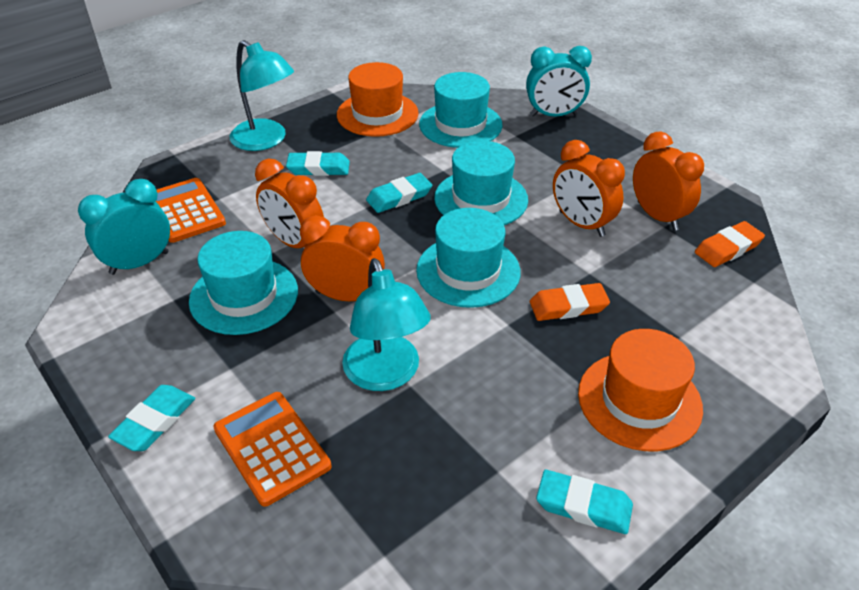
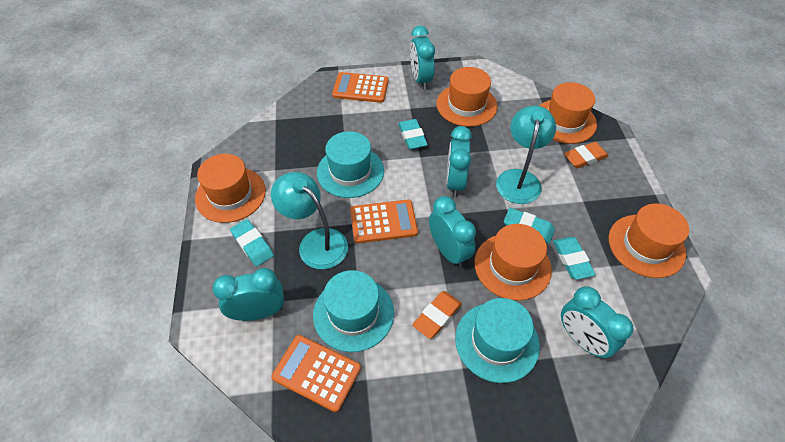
orange calculator: 2 -> 3
orange clock: 4 -> 0
orange hat: 2 -> 5
turquoise clock: 2 -> 5
turquoise hat: 4 -> 3

